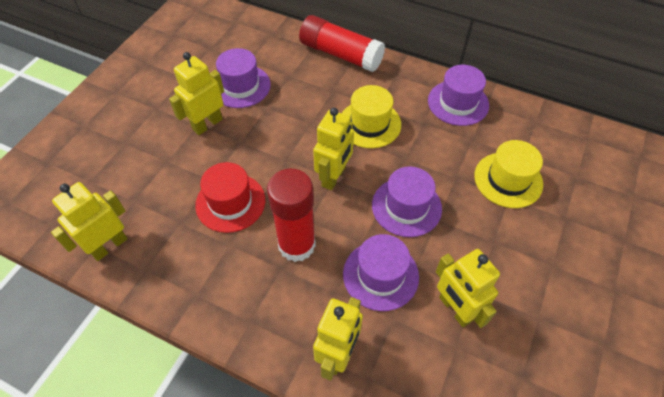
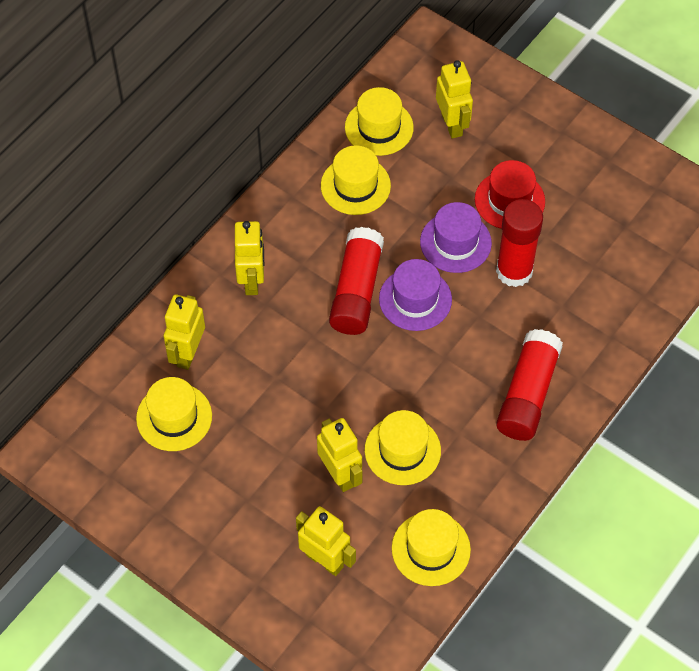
purple hat: 4 -> 2
red glue stick: 2 -> 3
yellow hat: 2 -> 5

